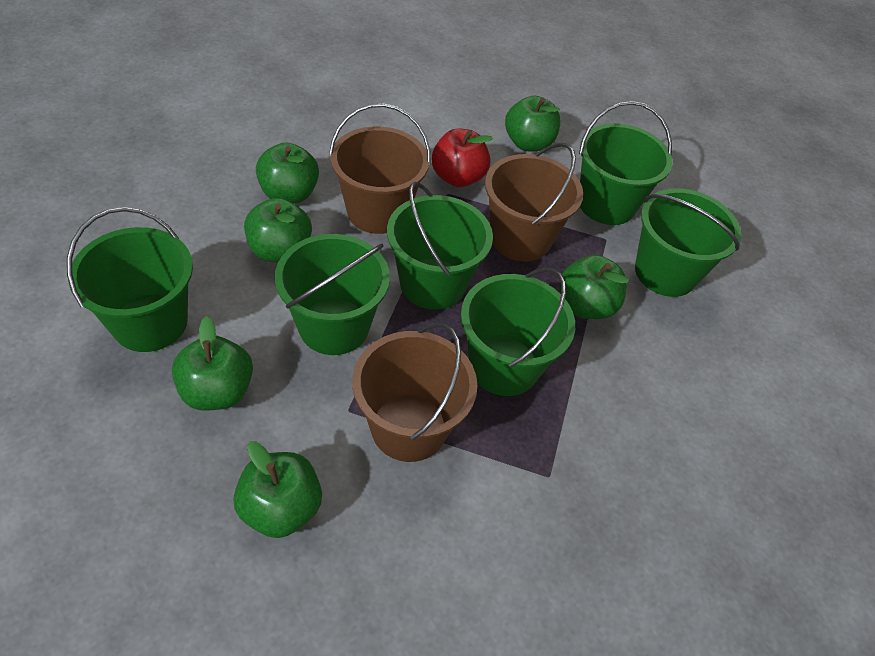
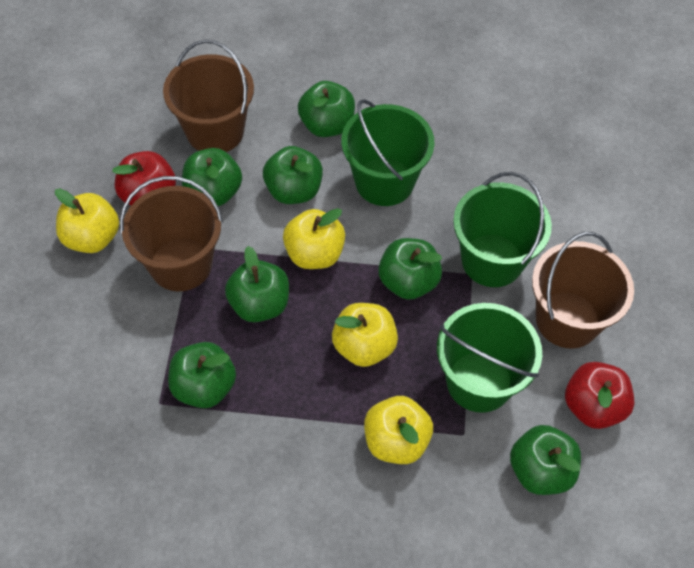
green apple: 6 -> 7
green bucket: 6 -> 3
red apple: 1 -> 2
yellow apple: 0 -> 4

